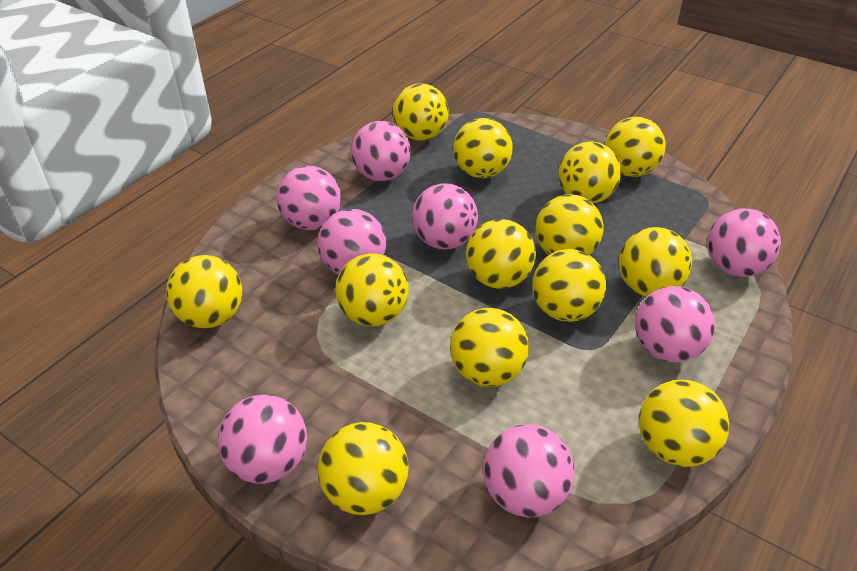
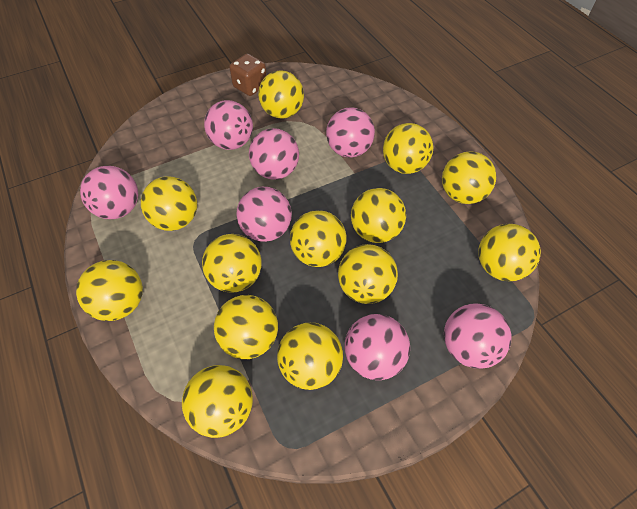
brown dice: 0 -> 1
pink ball: 8 -> 7

